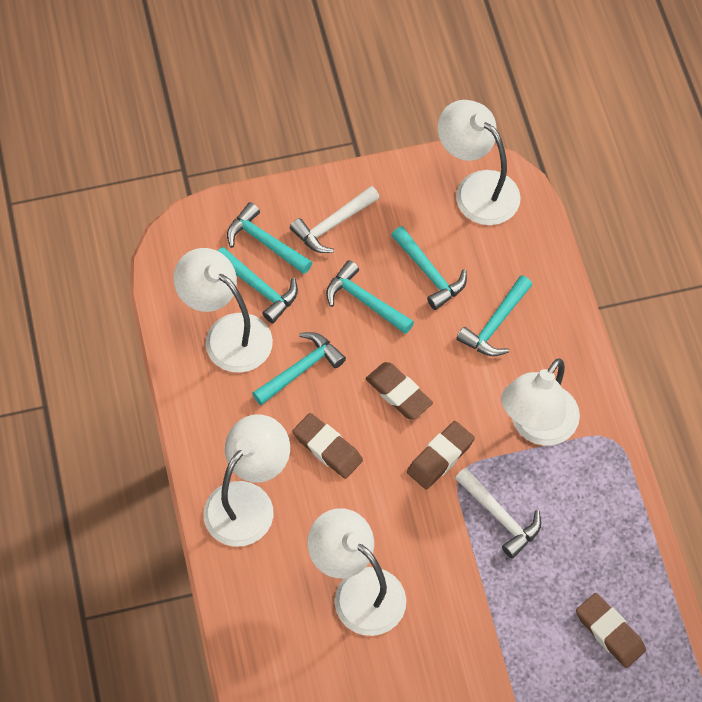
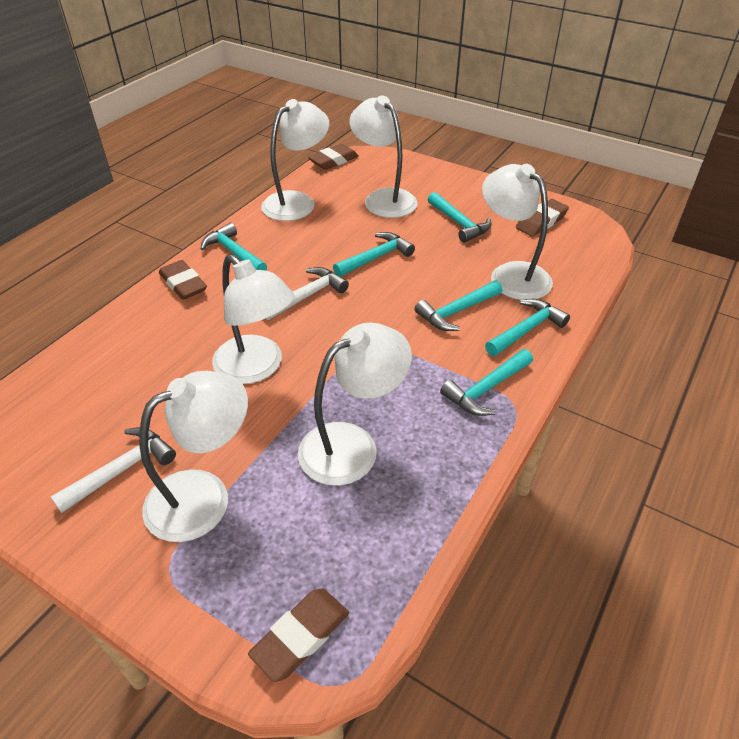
white lamp: 5 -> 6

